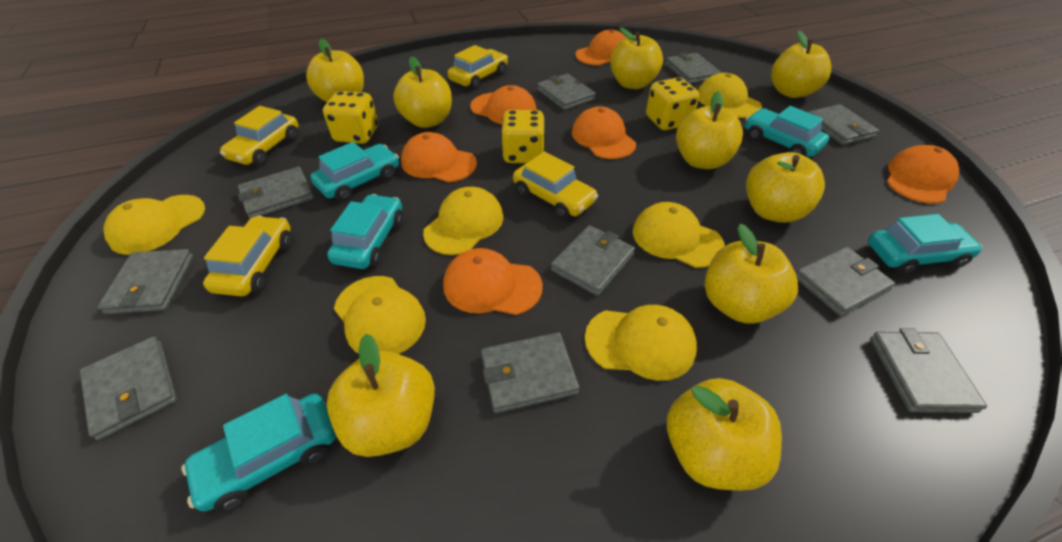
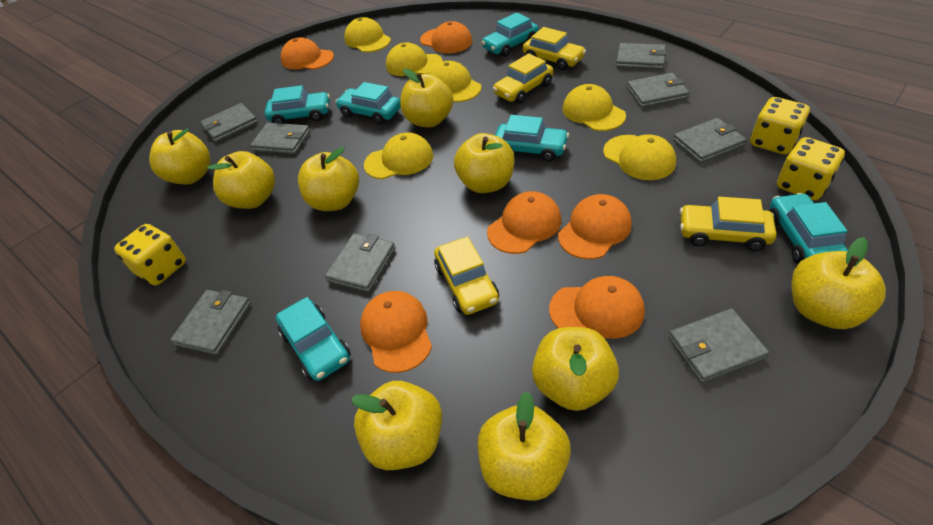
grey wallet: 10 -> 8
turquoise car: 5 -> 6

